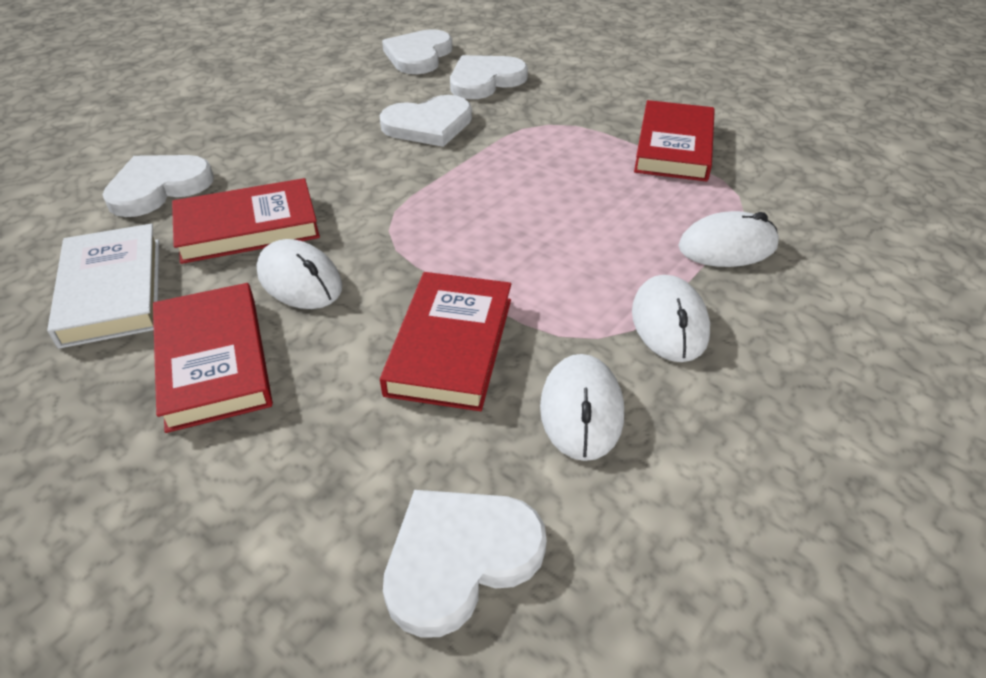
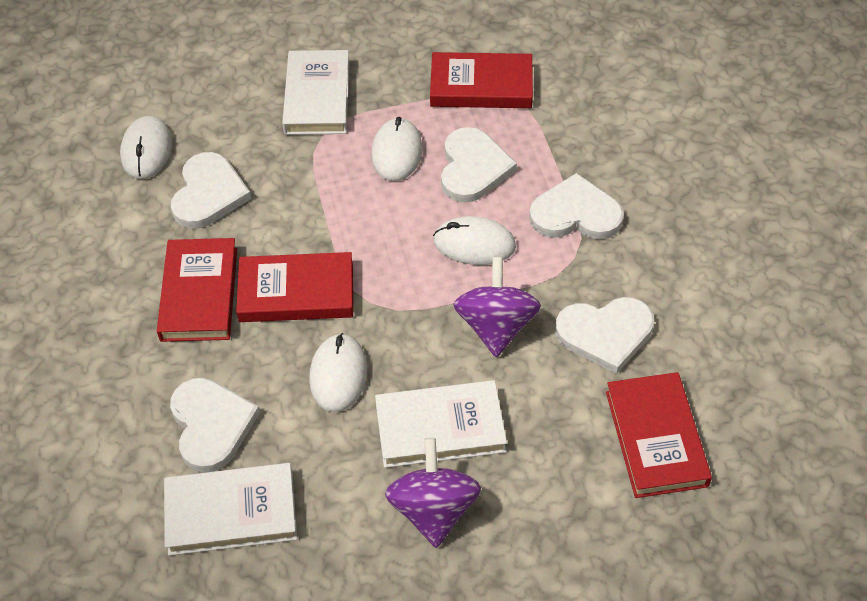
purple spinning top: 0 -> 2
white book: 1 -> 3

